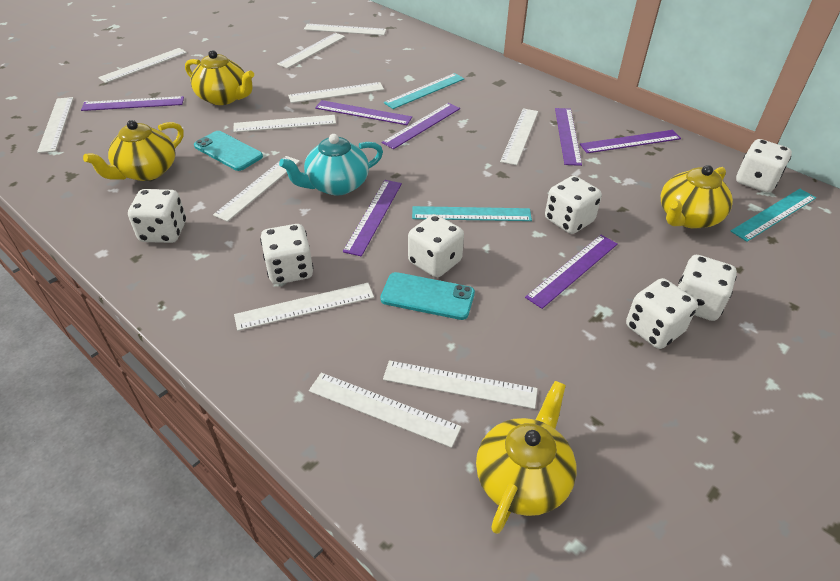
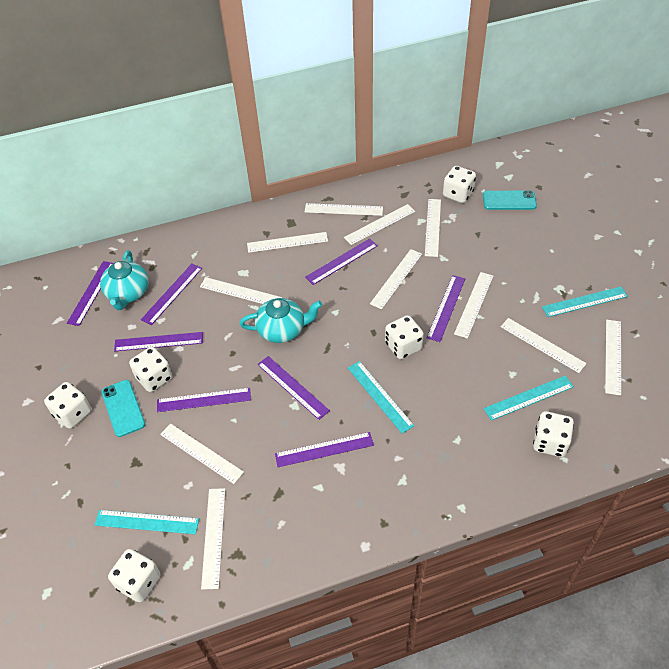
purple ruler: 7 -> 8
turquoise ruler: 3 -> 4
turquoise teapot: 1 -> 2
white dice: 7 -> 6
yellow teapot: 4 -> 0

